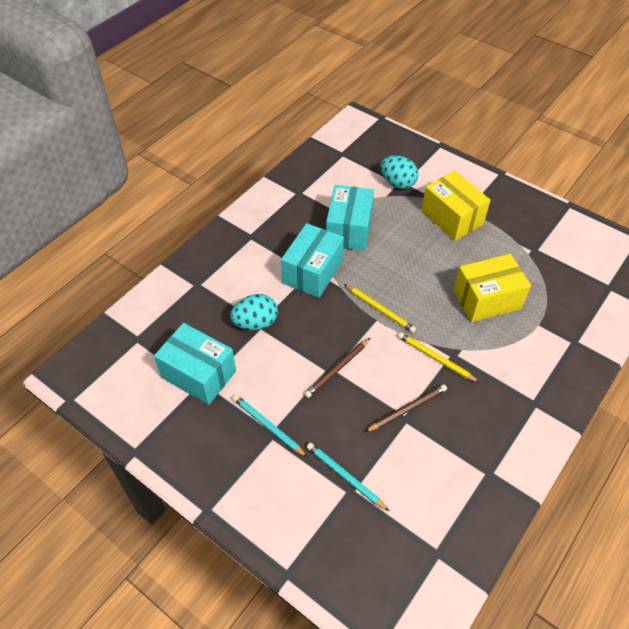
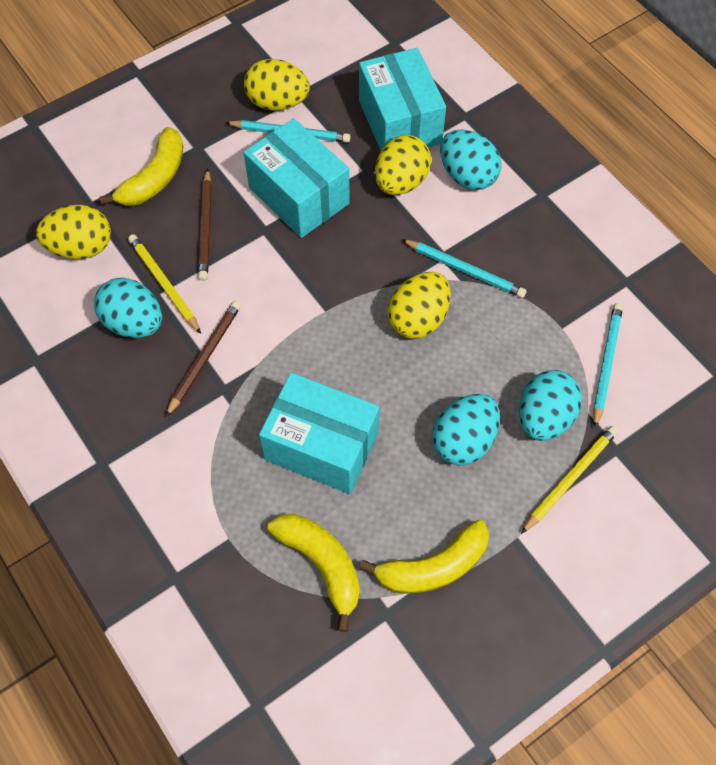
turquoise egg: 2 -> 4
turquoise pencil: 2 -> 3
yellow banana: 0 -> 3
yellow box: 2 -> 0
yellow egg: 0 -> 4

